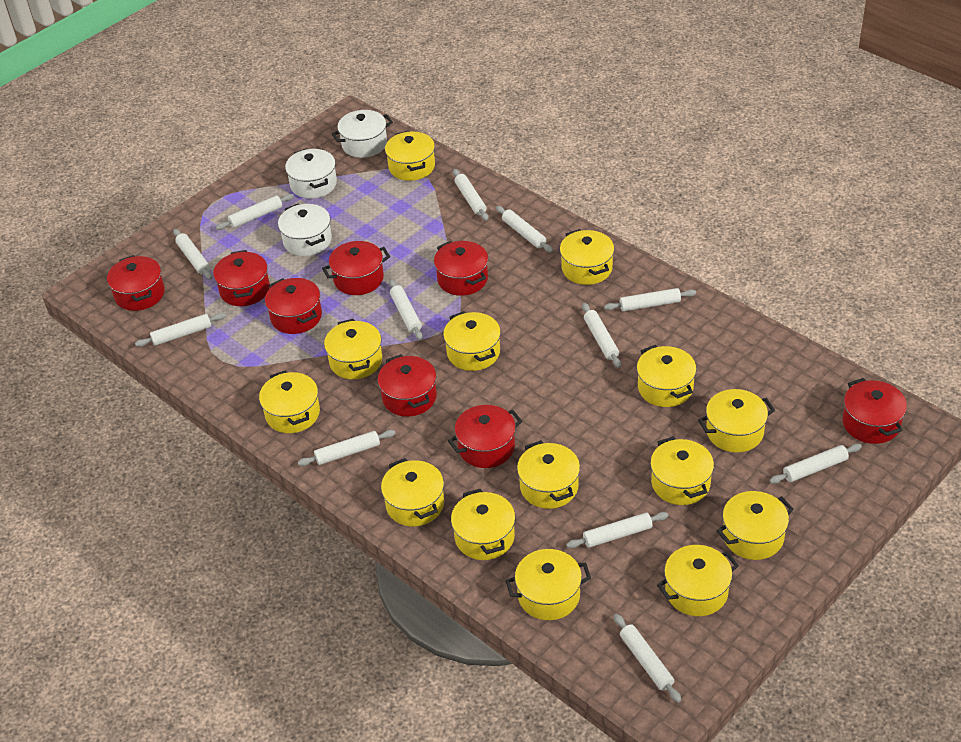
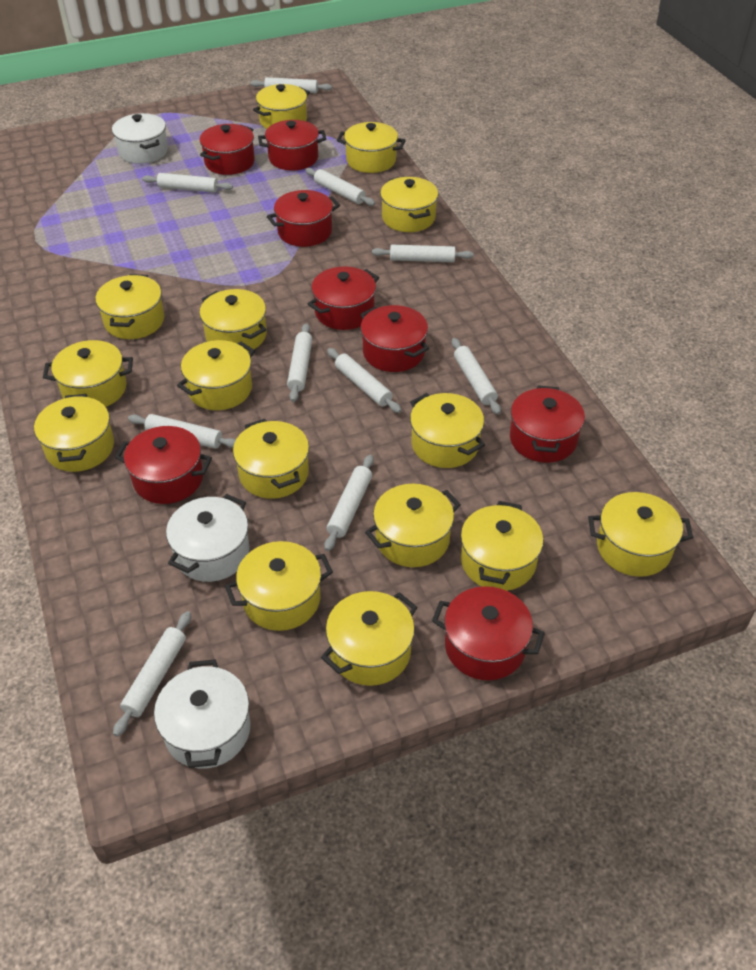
white rolling pin: 12 -> 10
yellow pot: 14 -> 15

